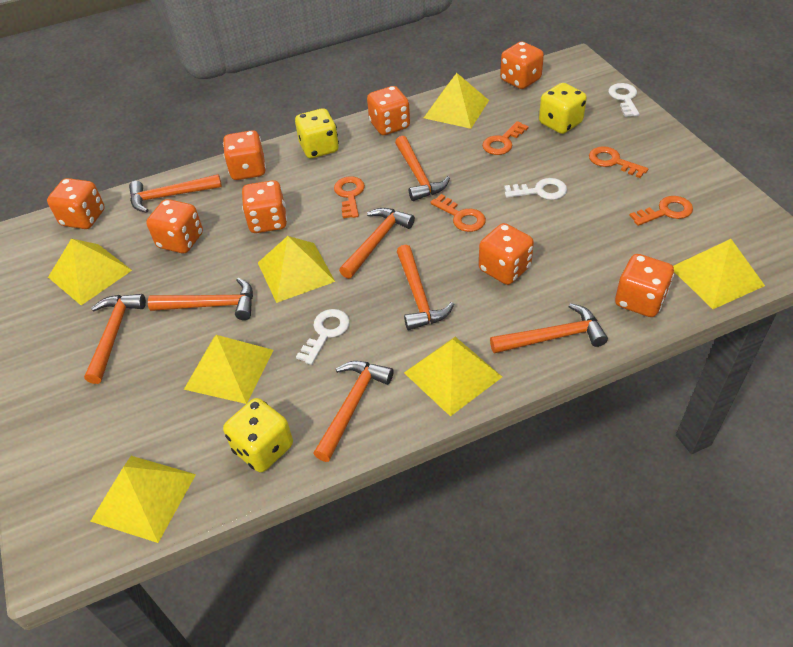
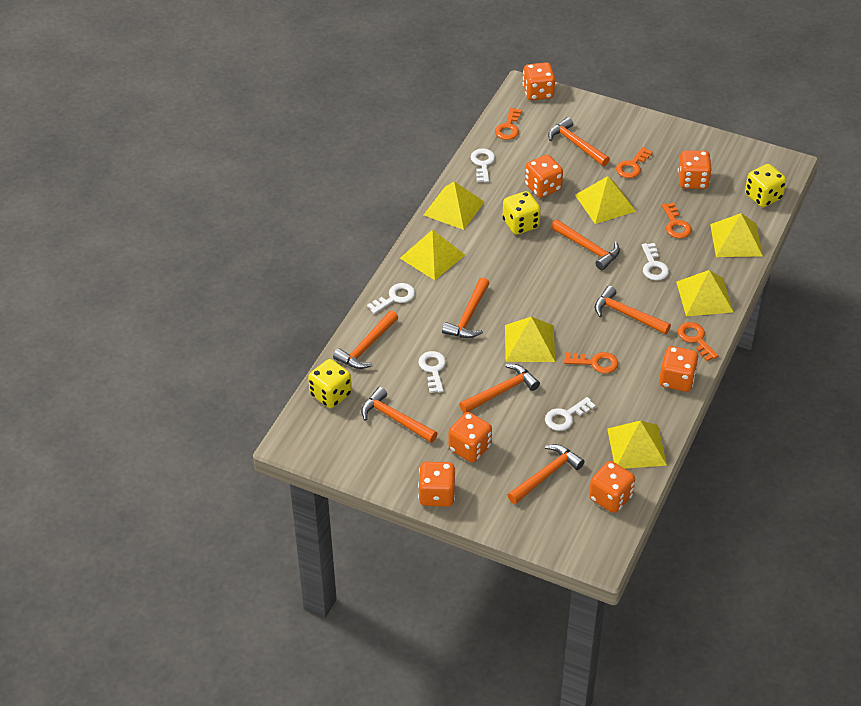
orange dice: 8 -> 7
white key: 3 -> 5

